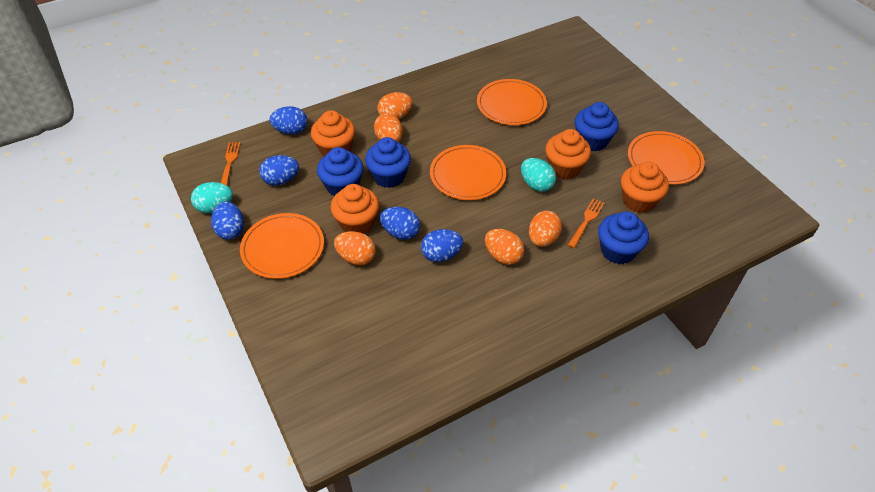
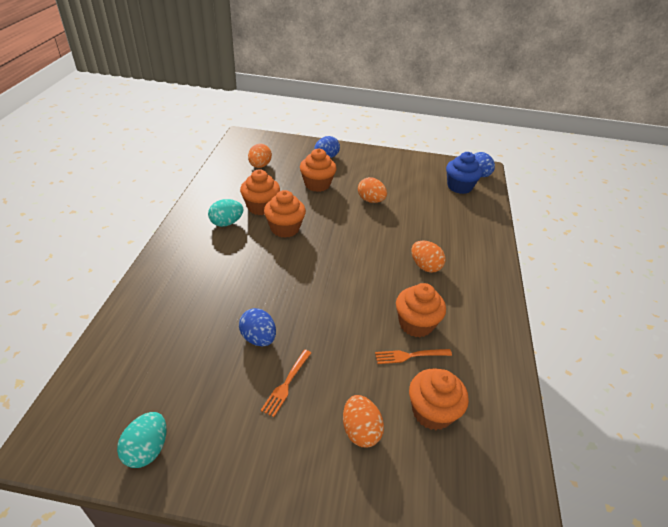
blue cupcake: 4 -> 1
blue egg: 5 -> 3
orange cupcake: 4 -> 5
orange egg: 5 -> 4
orange plate: 4 -> 0

